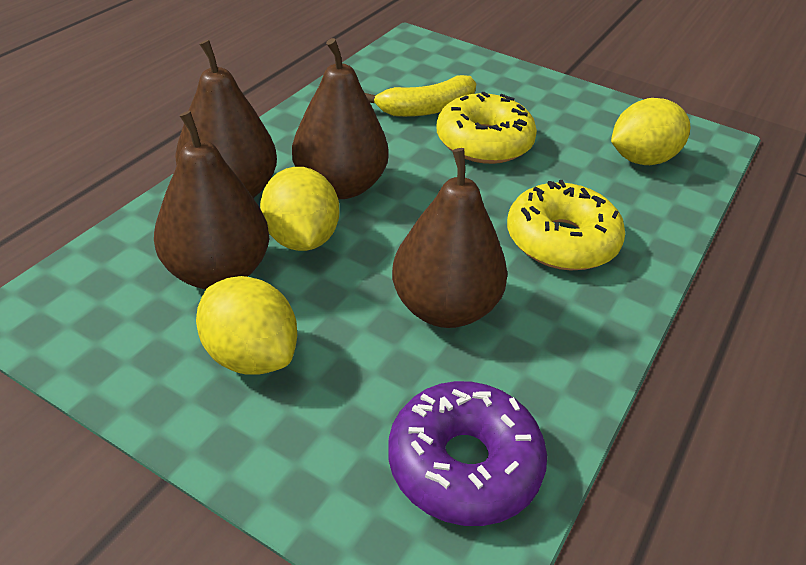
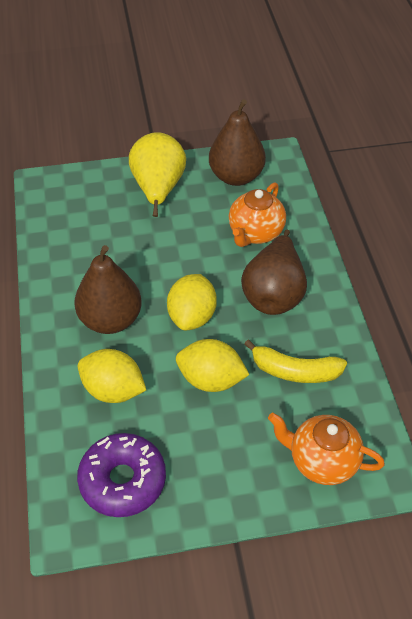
brown pear: 4 -> 3
orange teapot: 0 -> 2
yellow donut: 2 -> 0
yellow pear: 0 -> 1

